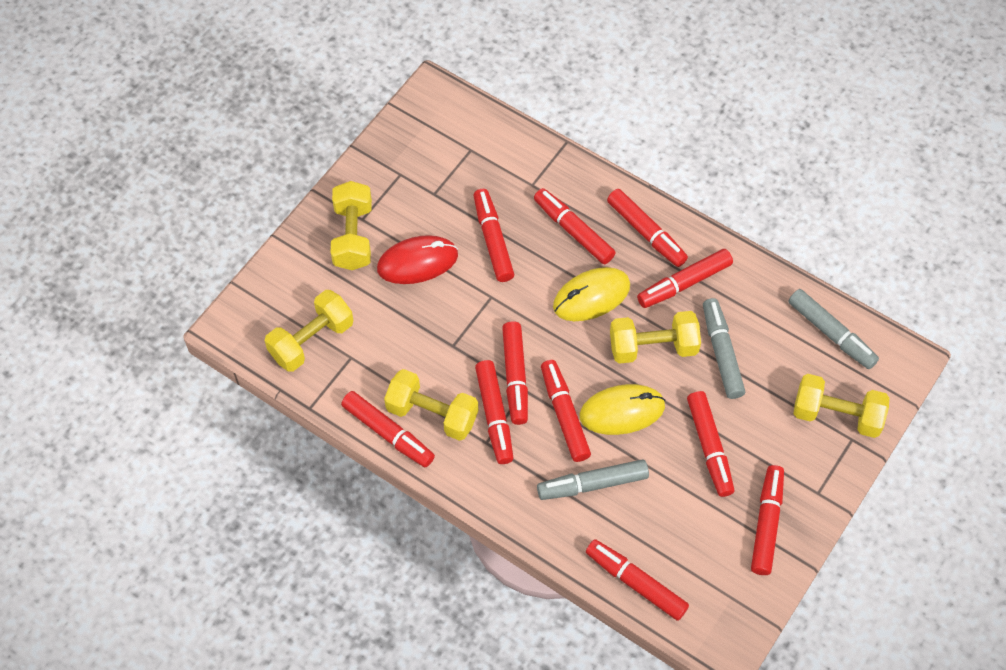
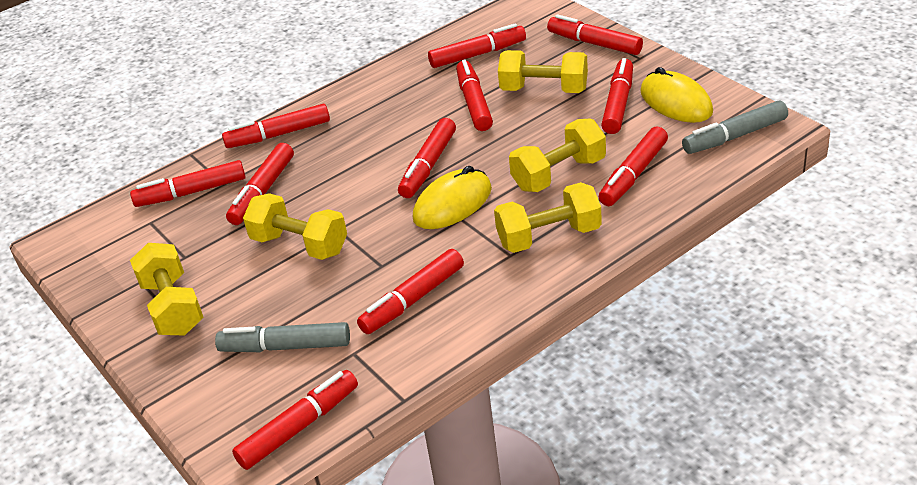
grey marker: 3 -> 2
red mouse: 1 -> 0

